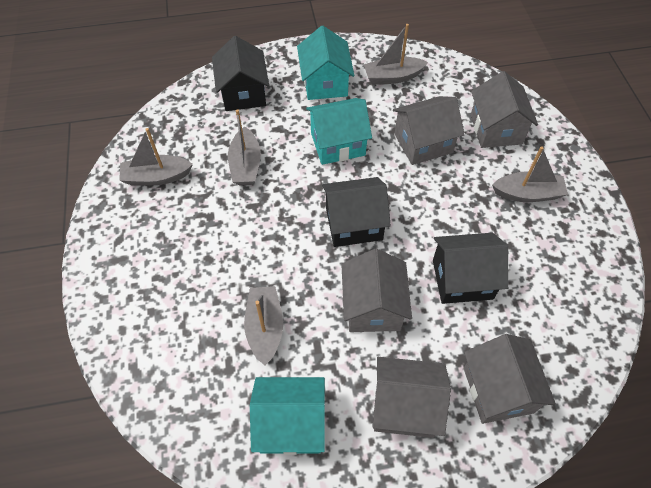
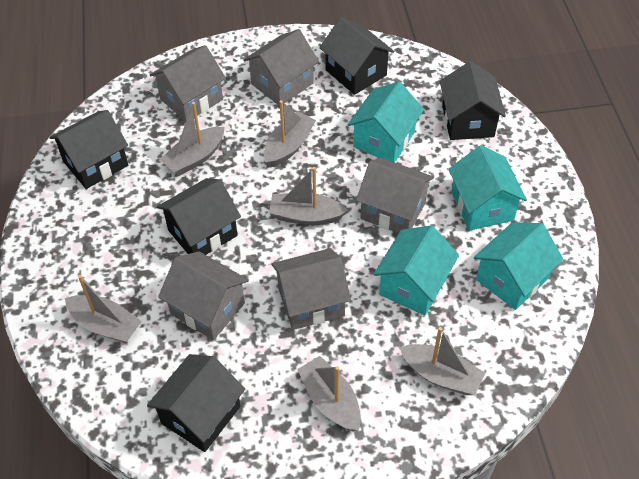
black house: 3 -> 5
grey boat: 5 -> 6
turquoise house: 3 -> 4

